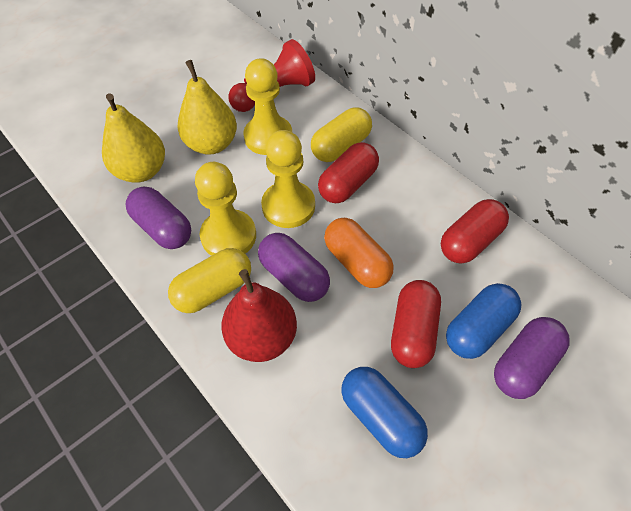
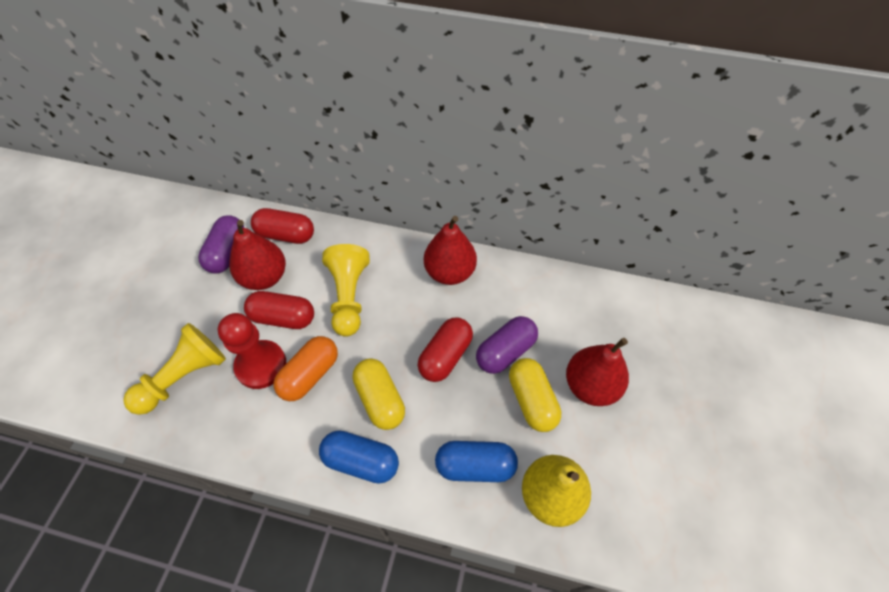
purple capsule: 3 -> 2
red pear: 1 -> 3
yellow pawn: 3 -> 2
yellow pear: 2 -> 1

